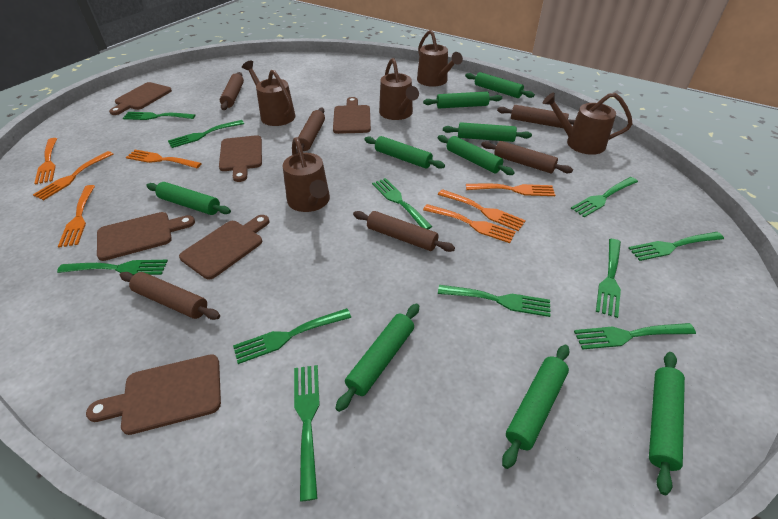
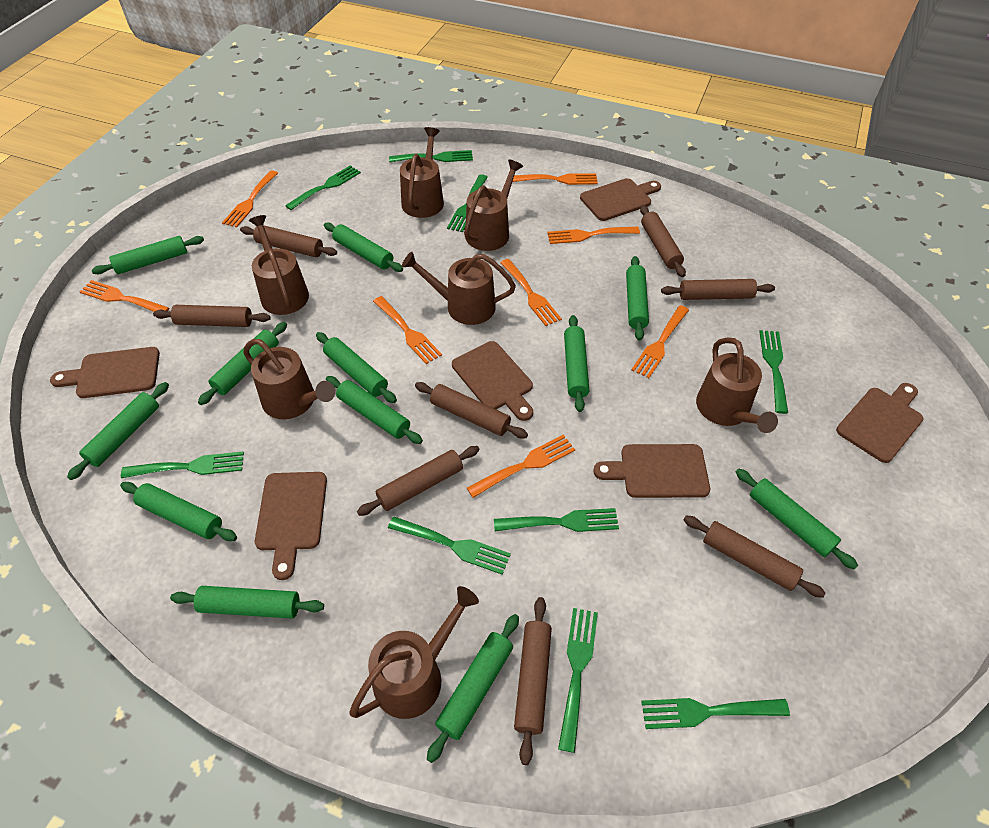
brown rolling pin: 6 -> 8
brown watering can: 5 -> 7
green fork: 11 -> 9
green rolling pin: 9 -> 12
orange fork: 7 -> 8

